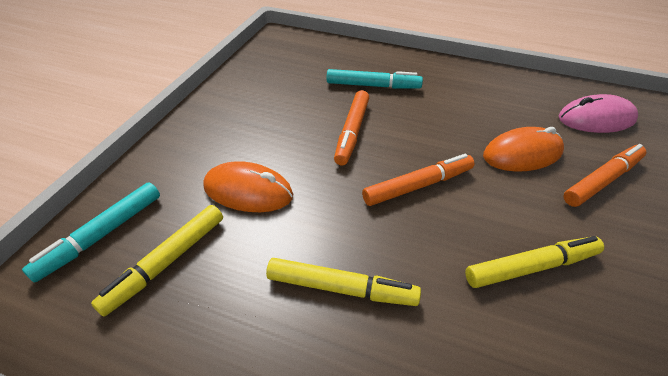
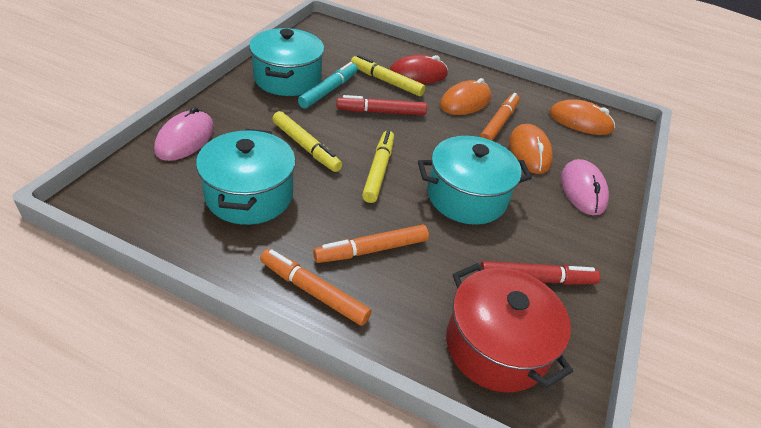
orange mouse: 2 -> 3
pink mouse: 1 -> 2
red marker: 0 -> 2
red mouse: 0 -> 1
red pot: 0 -> 1
turquoise marker: 2 -> 1
turquoise pot: 0 -> 3

